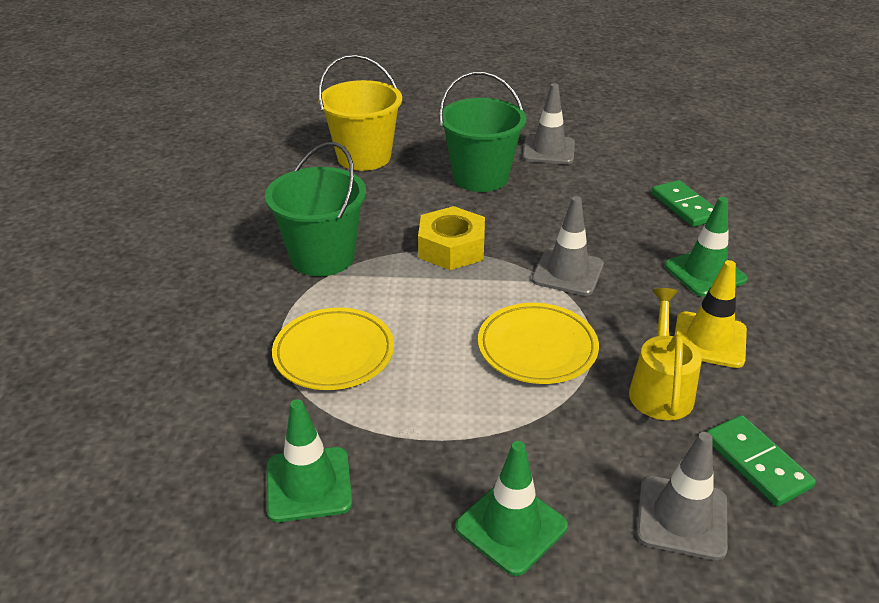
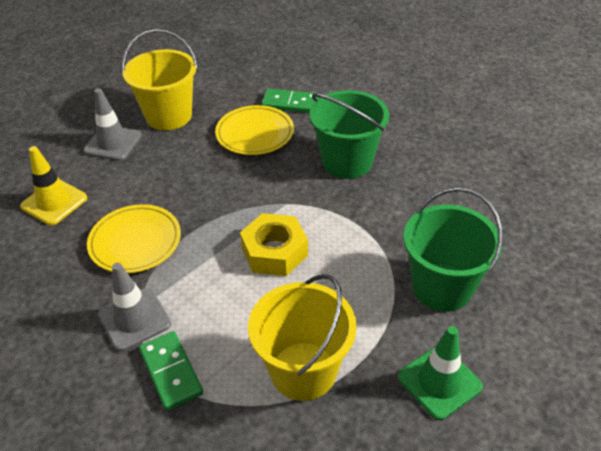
green traffic cone: 3 -> 1
grey traffic cone: 3 -> 2
yellow bucket: 1 -> 2
yellow watering can: 1 -> 0

